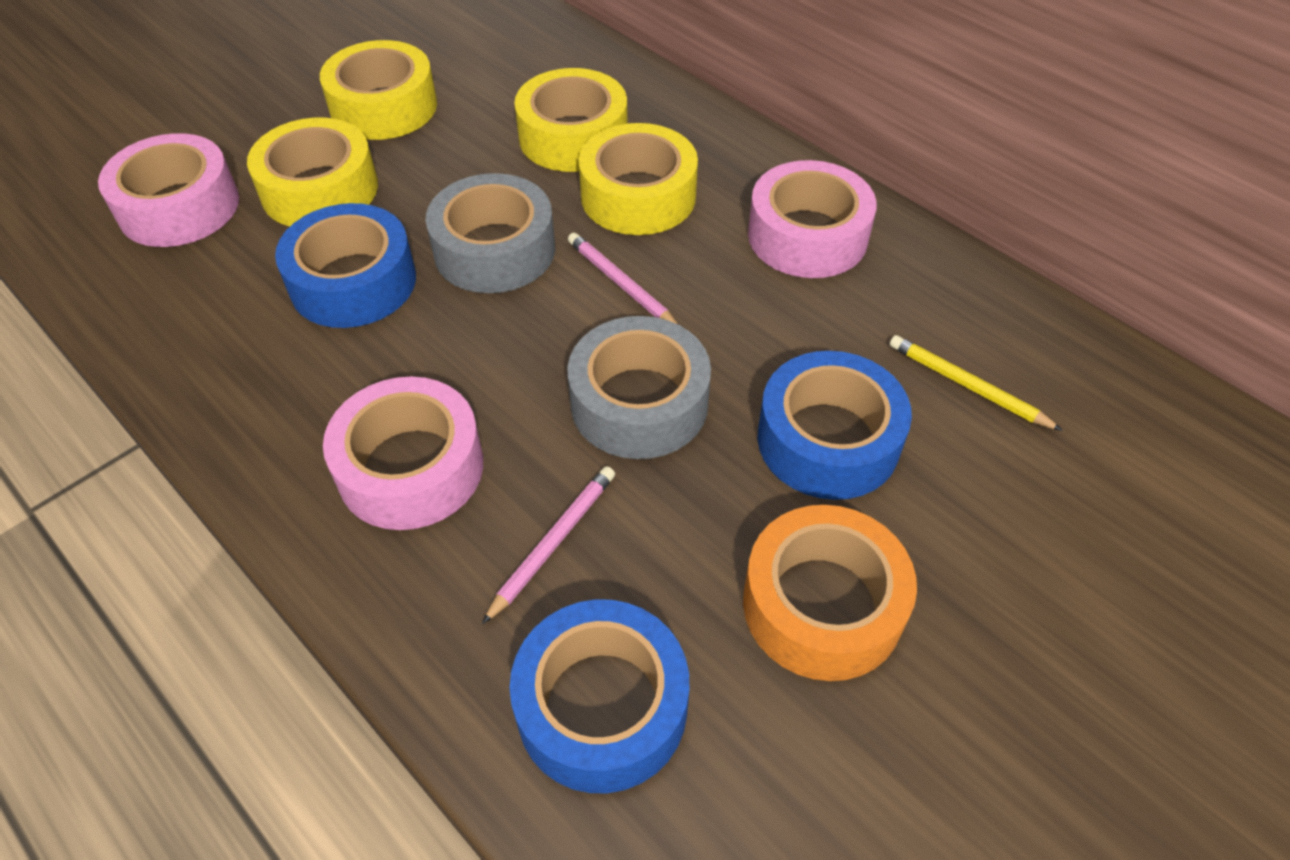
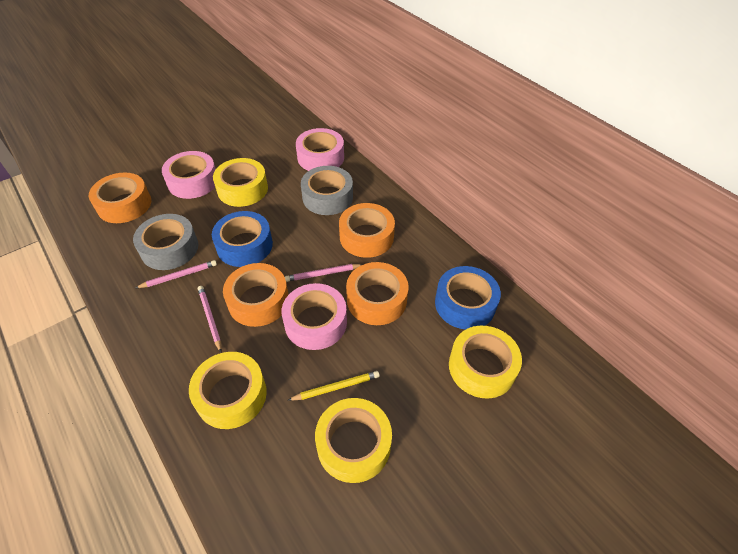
blue tape: 3 -> 2
orange tape: 1 -> 4
pink pencil: 2 -> 3

